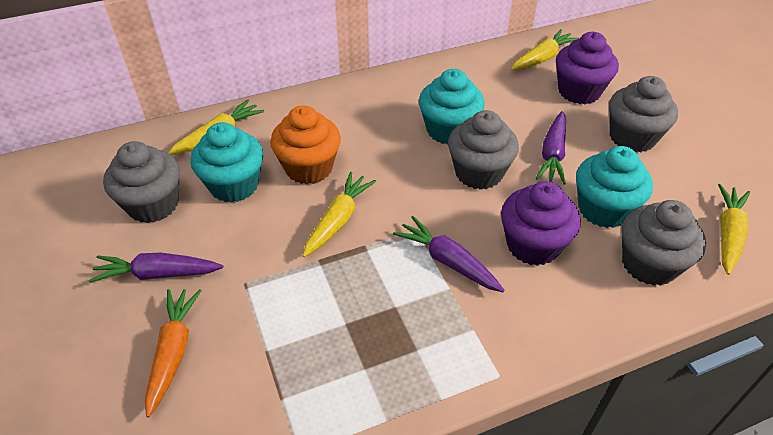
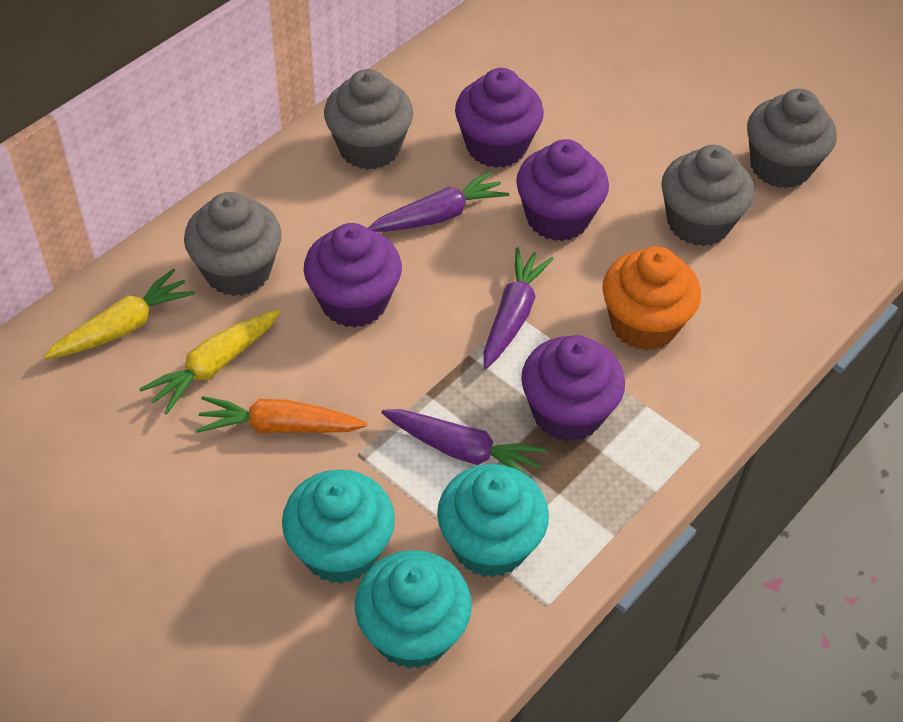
purple cupcake: 2 -> 4
yellow carrot: 4 -> 2

